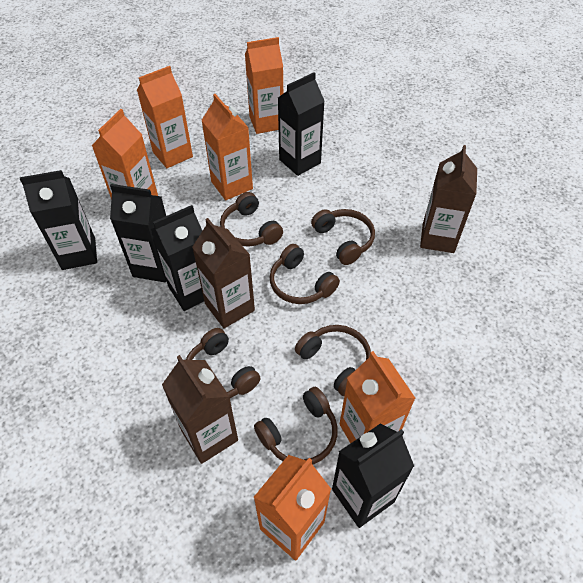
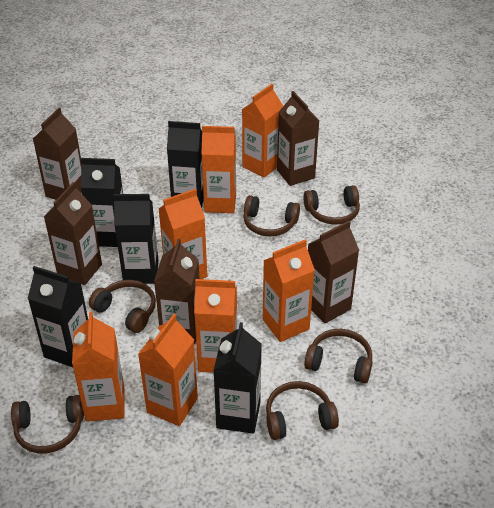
brown carton: 3 -> 5
orange carton: 6 -> 7

